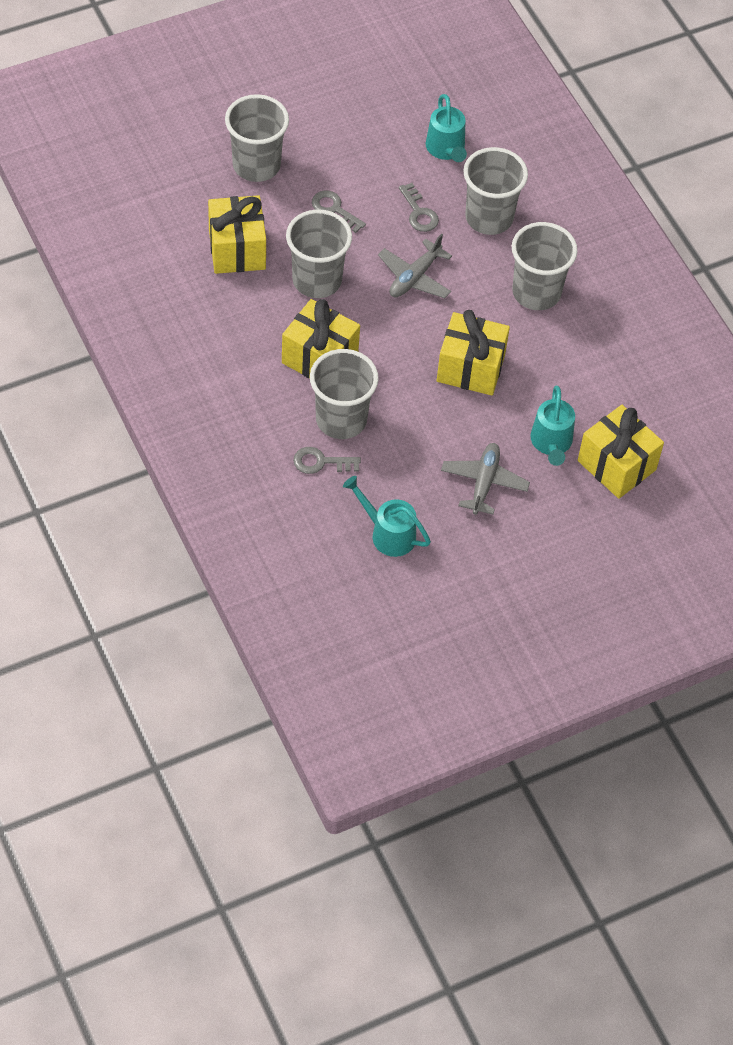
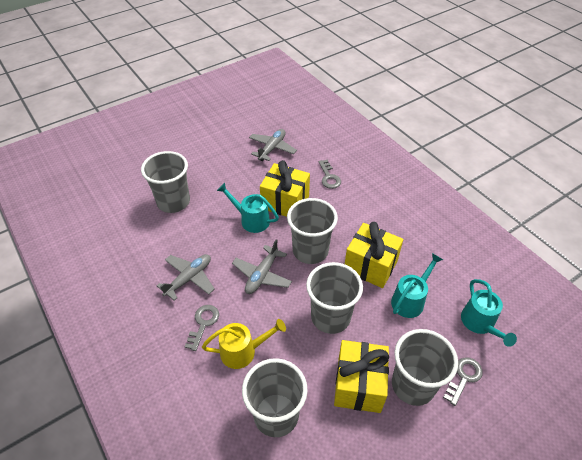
grey plane: 2 -> 3
yellow gift: 4 -> 3
yellow watering can: 0 -> 1

